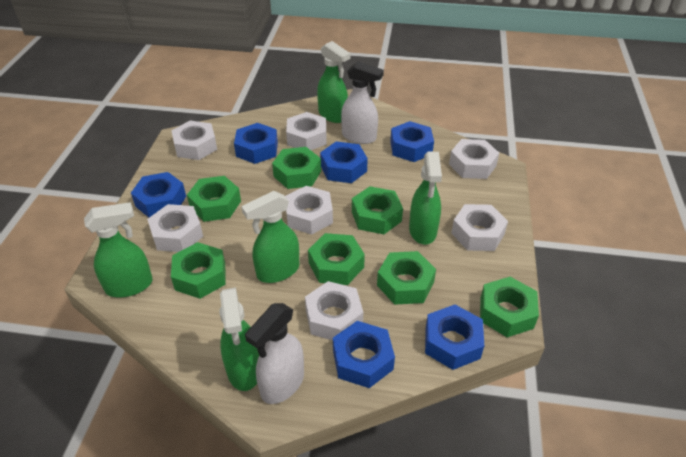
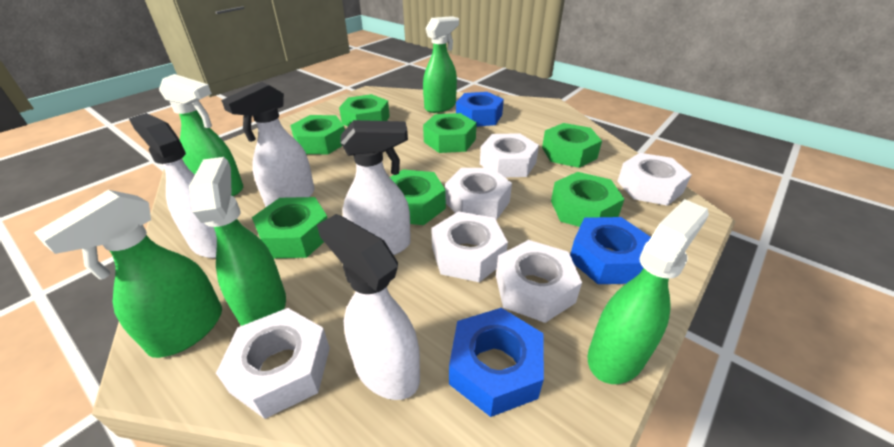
blue nut: 6 -> 3
white nut: 7 -> 6
white spray bottle: 2 -> 4

